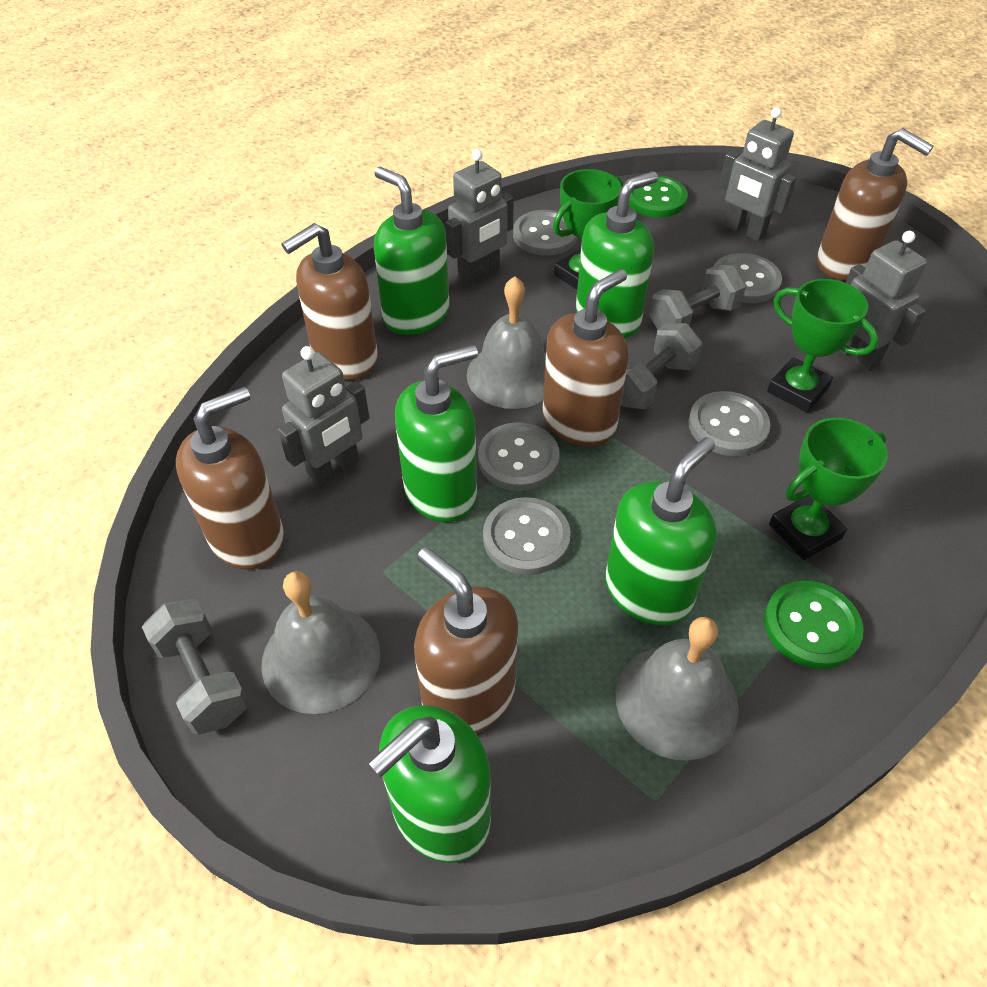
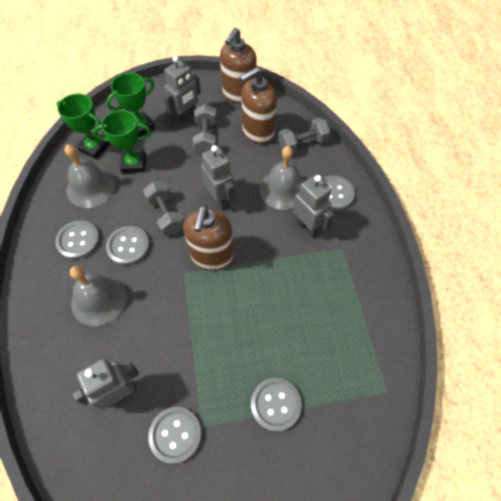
brown soap dispenser: 5 -> 3
green button: 2 -> 0
green soap dispenser: 5 -> 0

